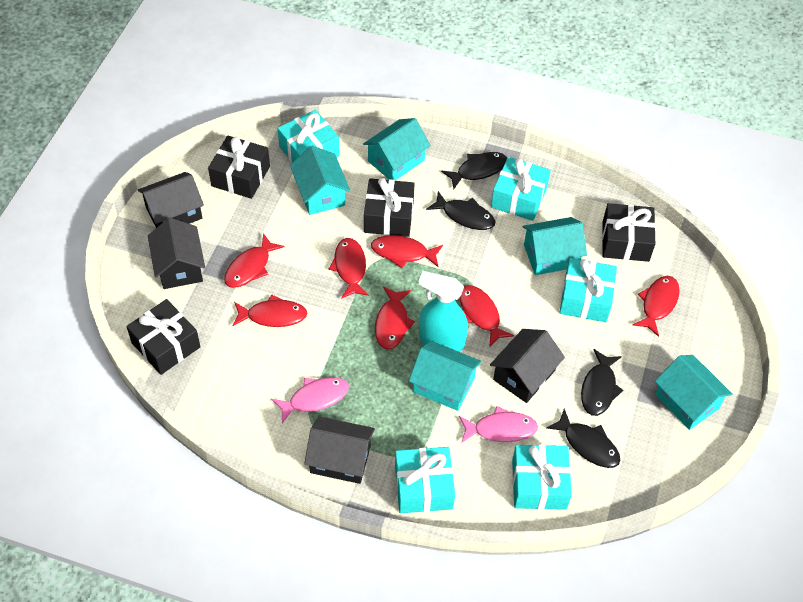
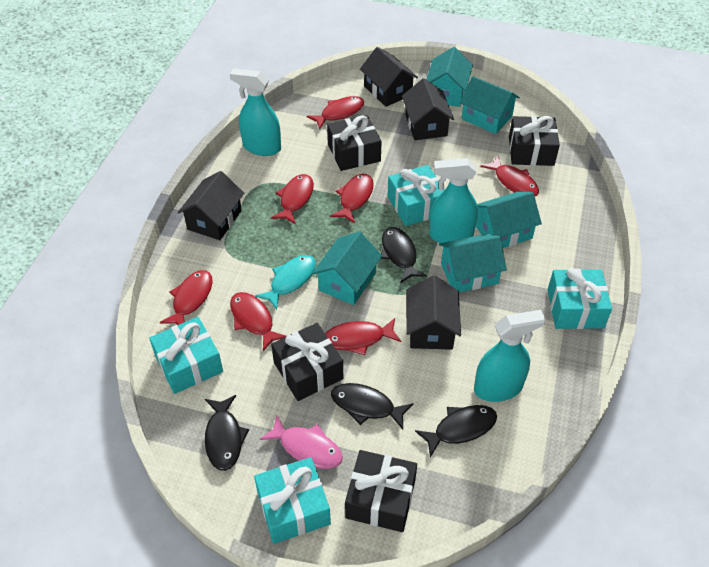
pink fish: 2 -> 1
turquoise fish: 0 -> 1
turquoise gift: 5 -> 4
turquoise spray bottle: 1 -> 3

